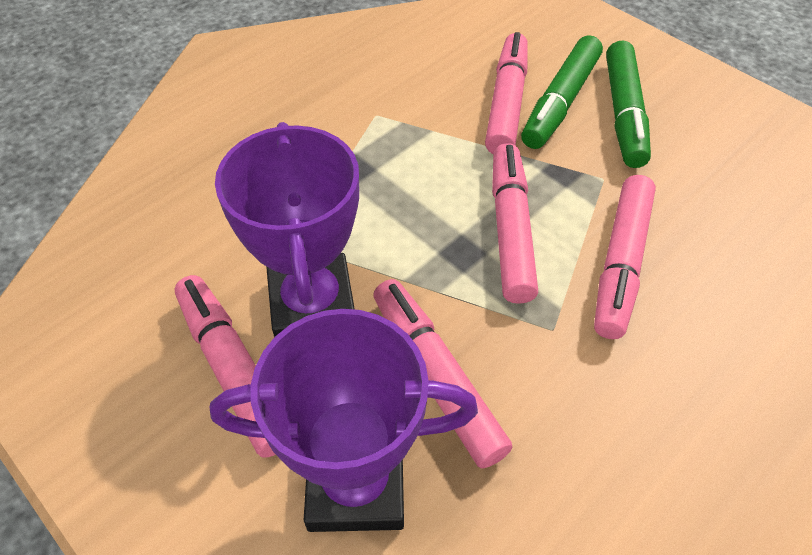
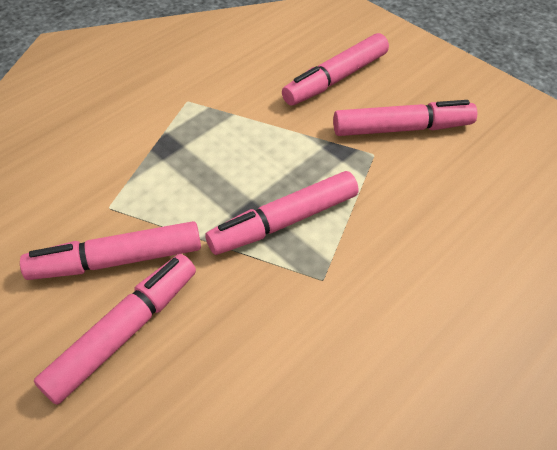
green marker: 2 -> 0
purple trophy: 2 -> 0

